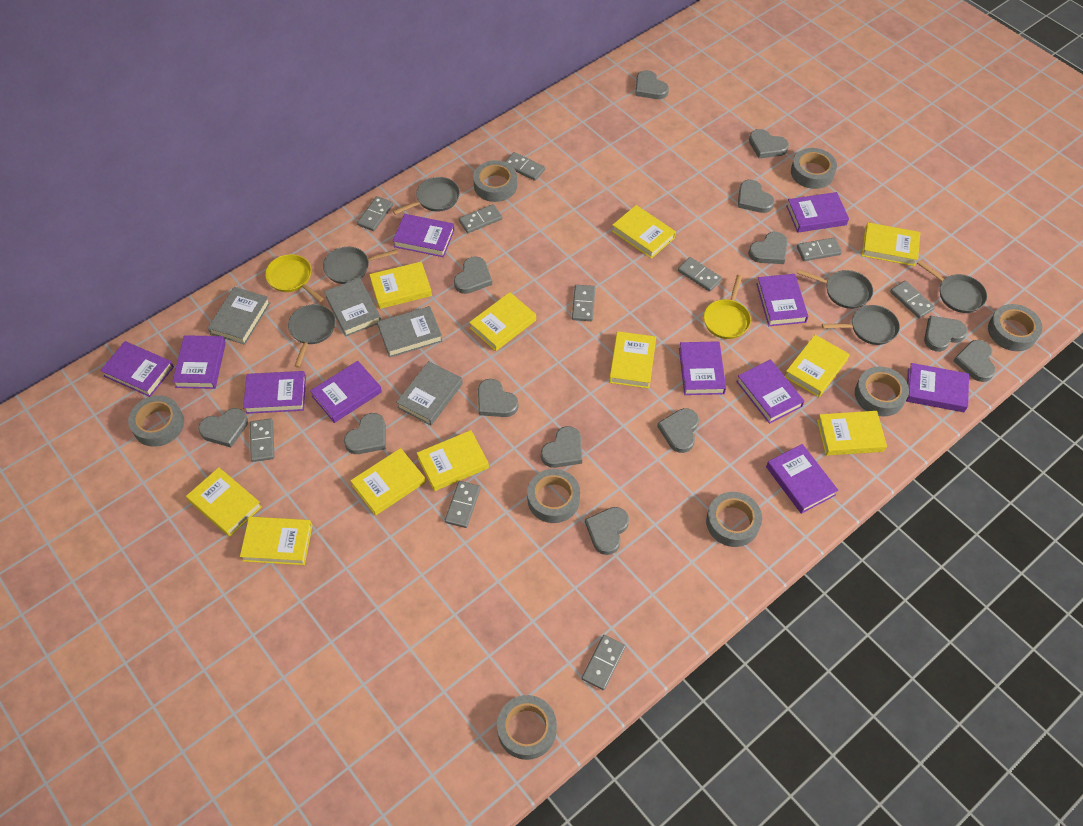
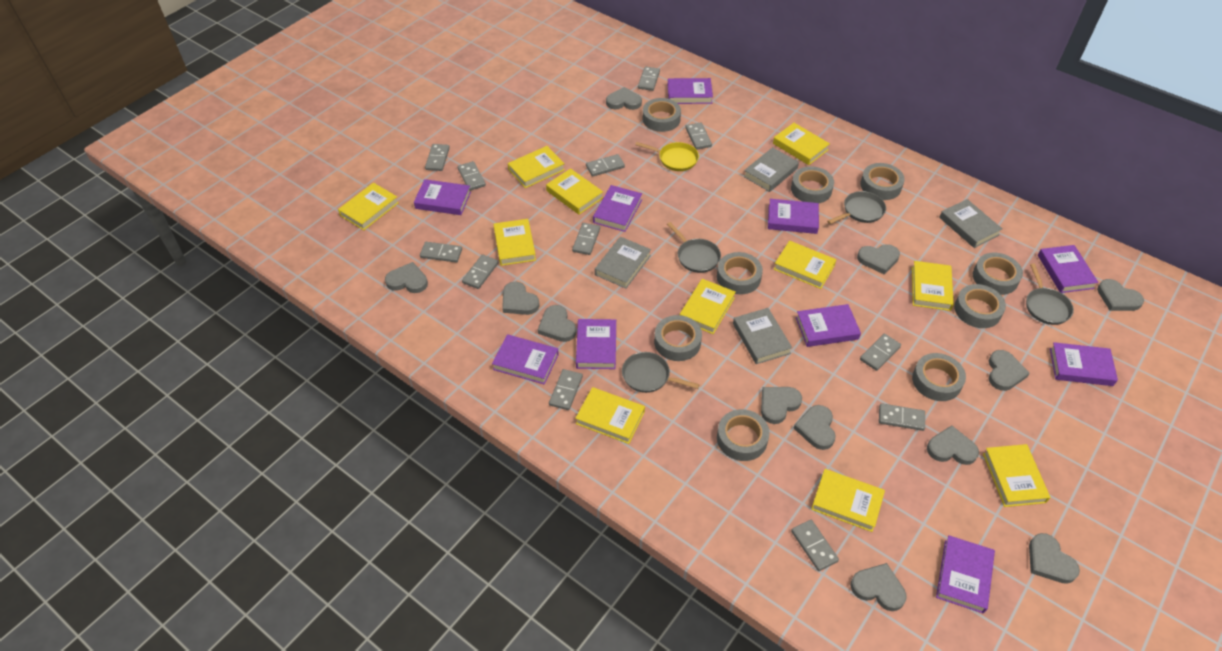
grey domino: 10 -> 12
grey heart: 13 -> 12
grey pan: 6 -> 4
grey tape: 8 -> 9
purple book: 11 -> 10
yellow pan: 2 -> 1

